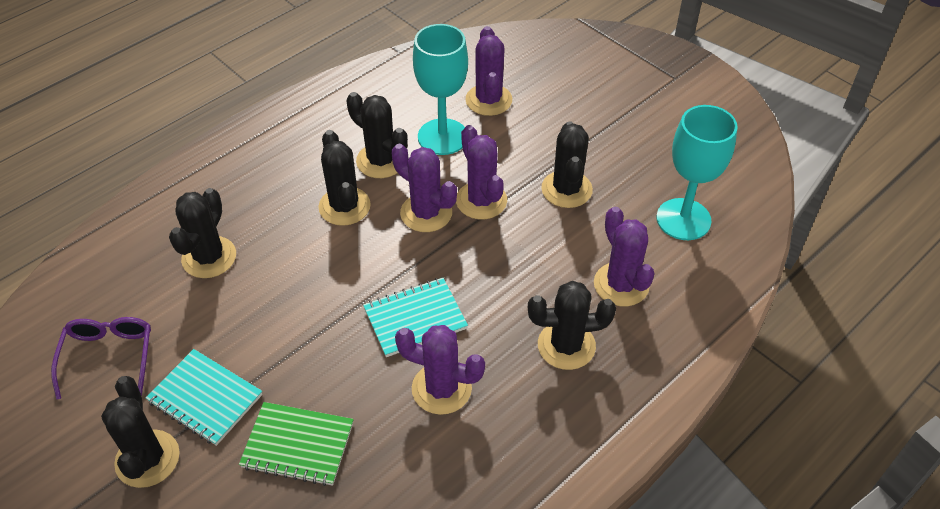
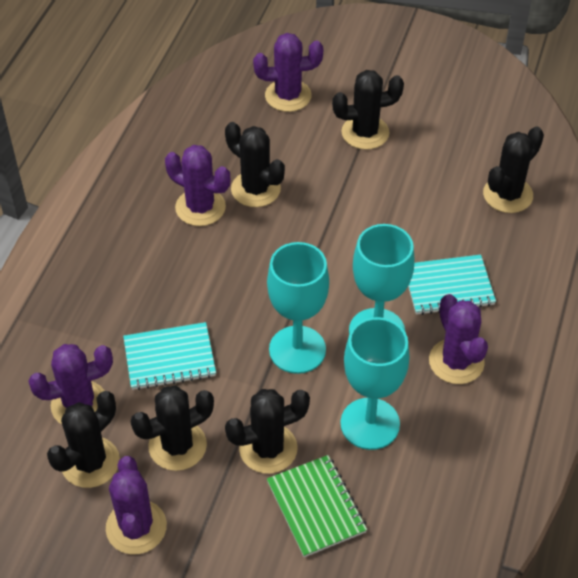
purple glasses: 1 -> 0
turquoise goblet: 2 -> 3

